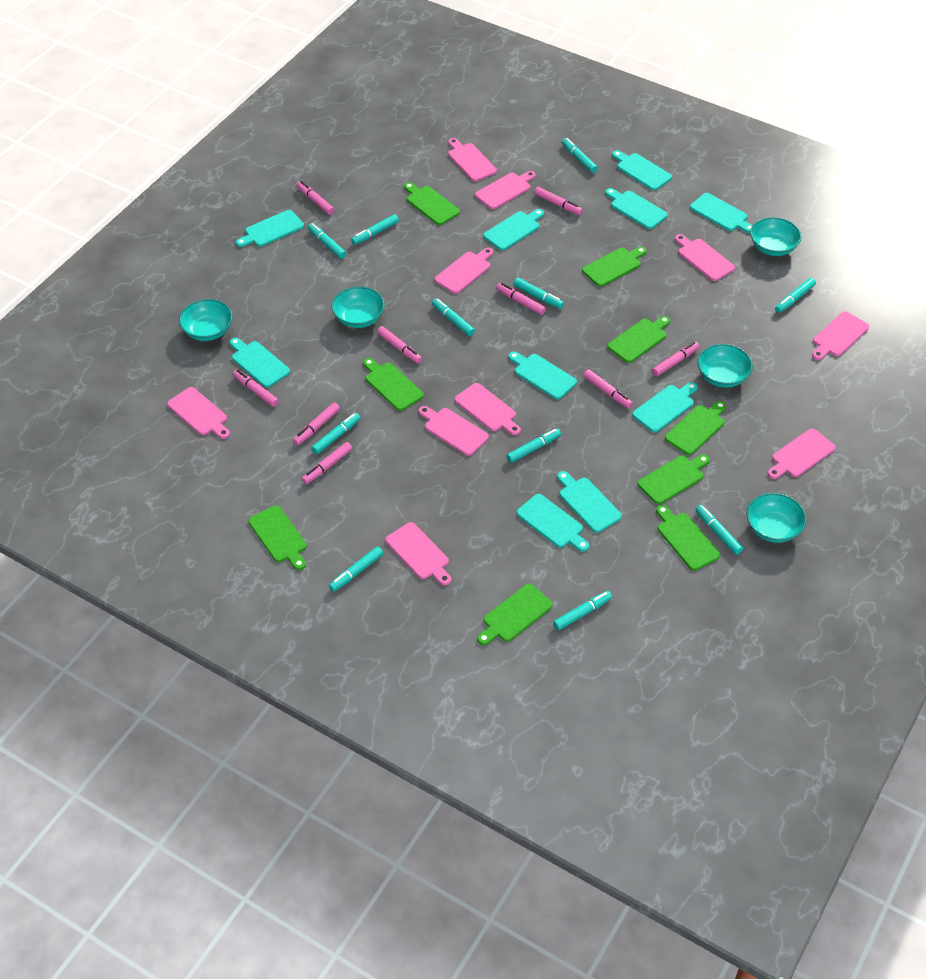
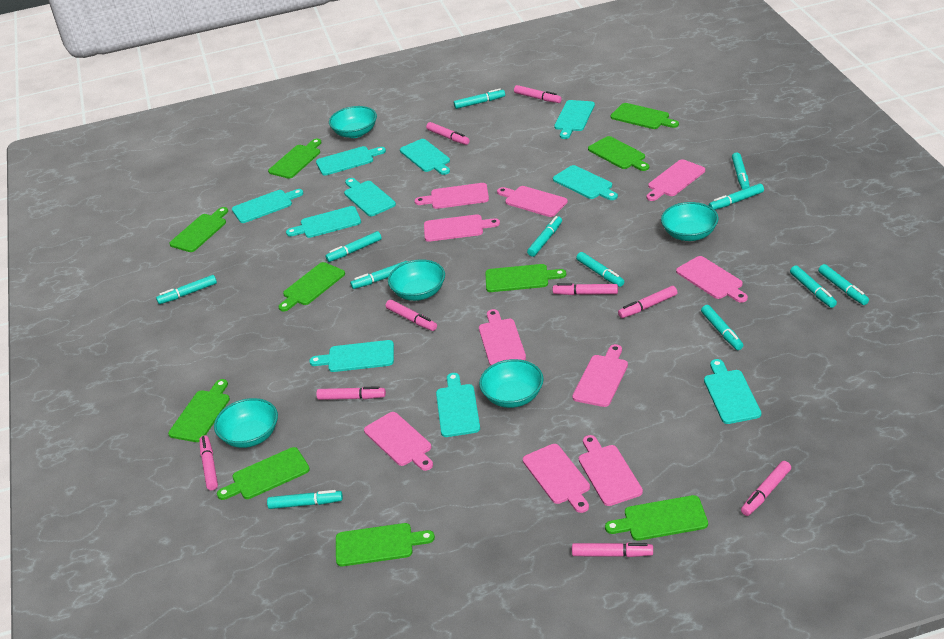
green cutting board: 9 -> 10
turquoise marker: 11 -> 12

